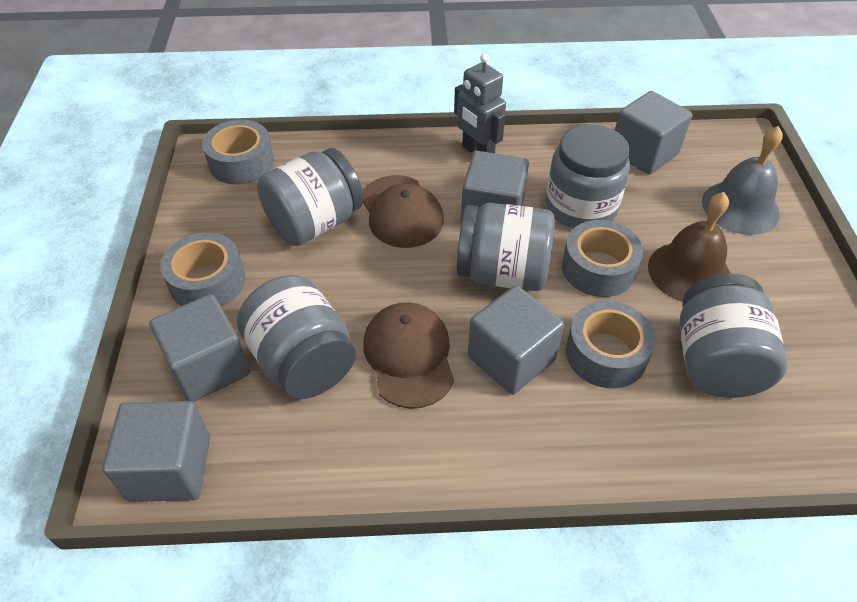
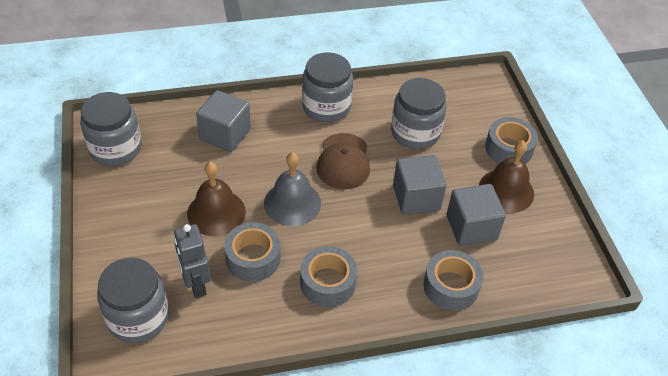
brown bell: 1 -> 2
brown cap: 2 -> 1
grey cube: 5 -> 3
grey jar: 5 -> 4

